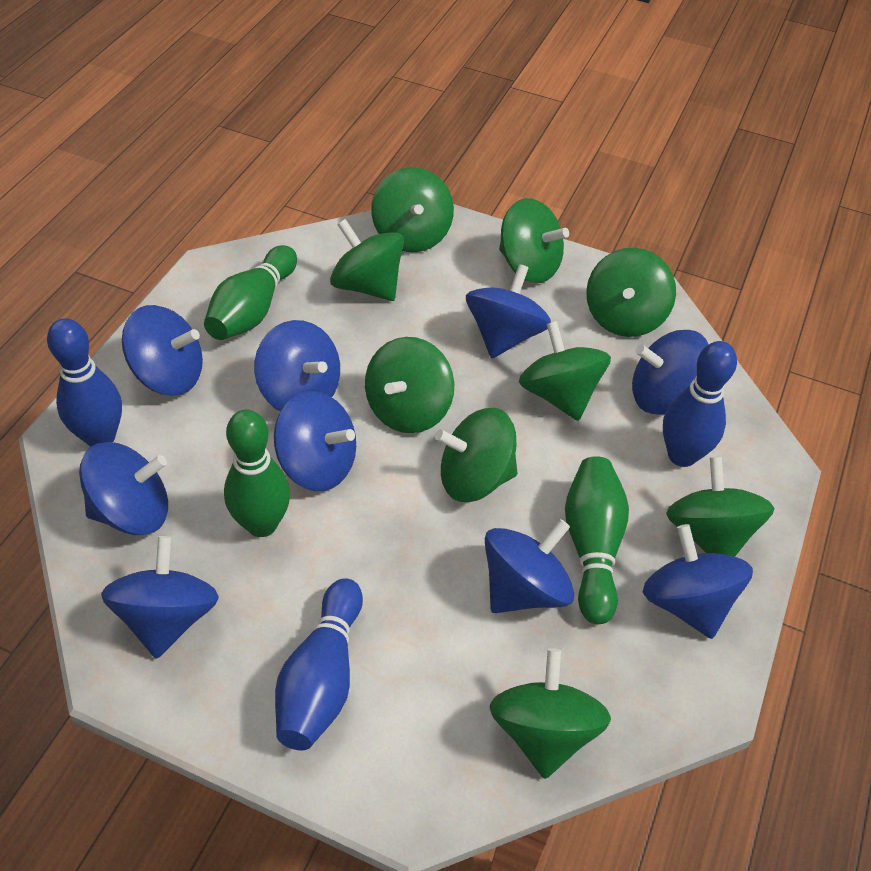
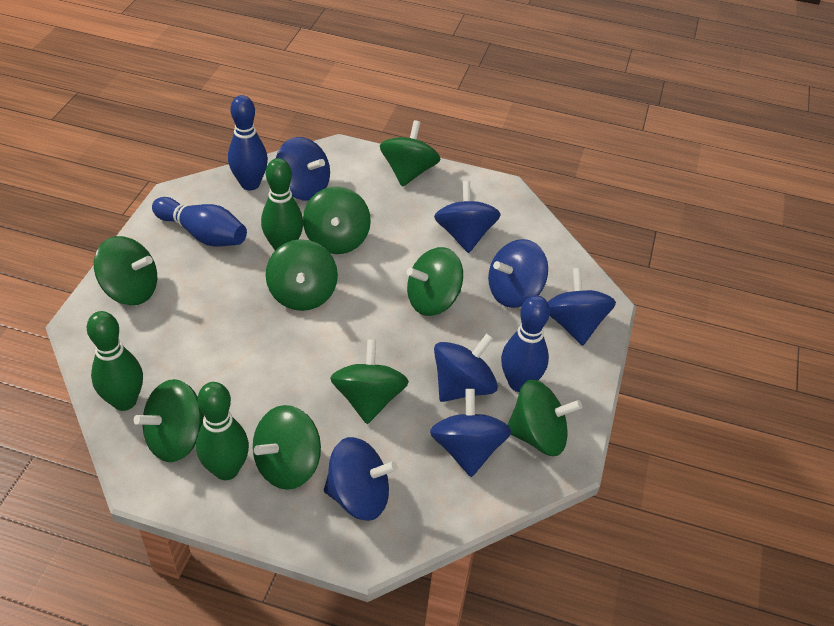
blue spinning top: 9 -> 7

